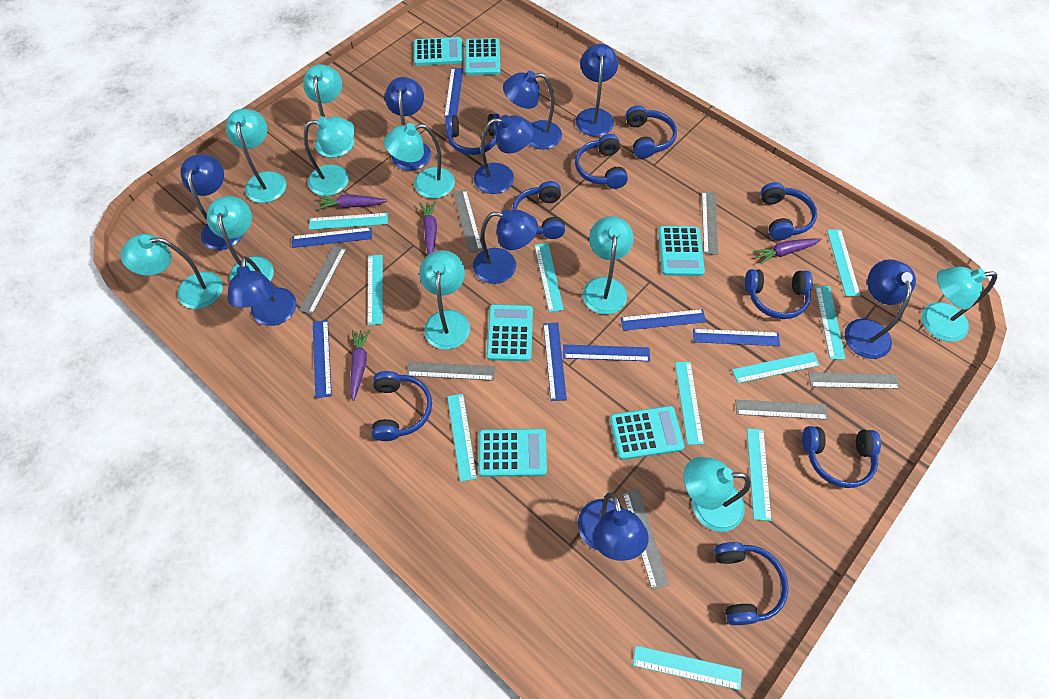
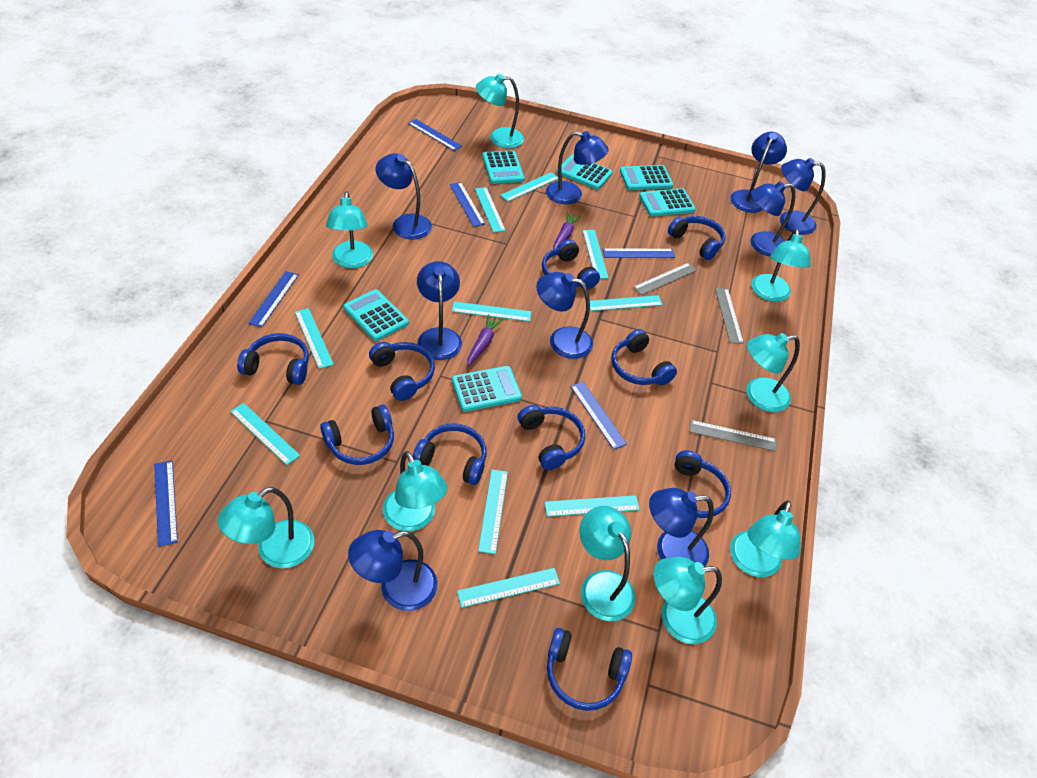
blue headphones: 9 -> 10
blue ruler: 7 -> 6
grey ruler: 7 -> 3
purple carrot: 4 -> 2
turquoise lamp: 10 -> 9

